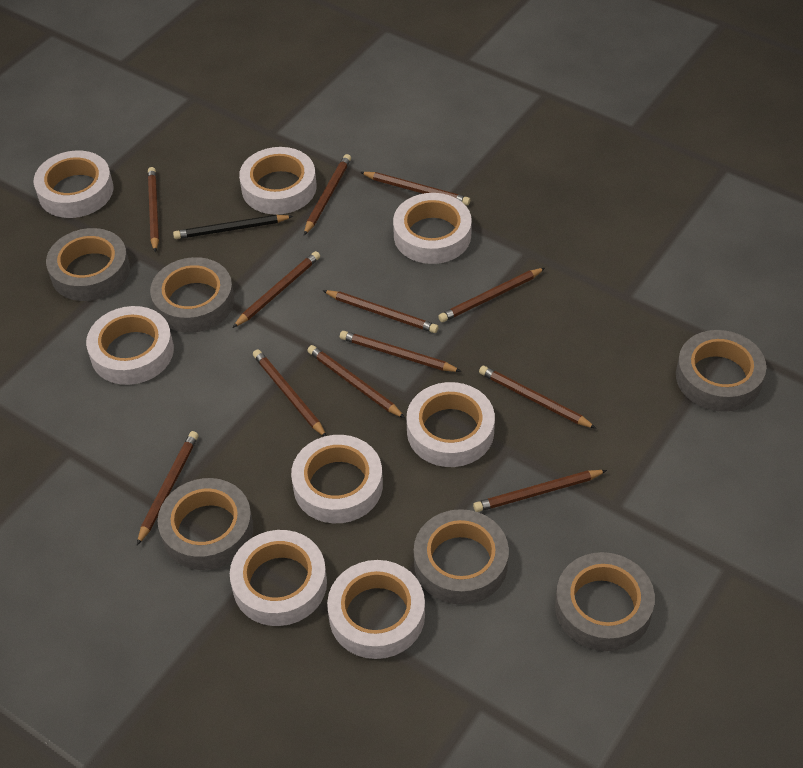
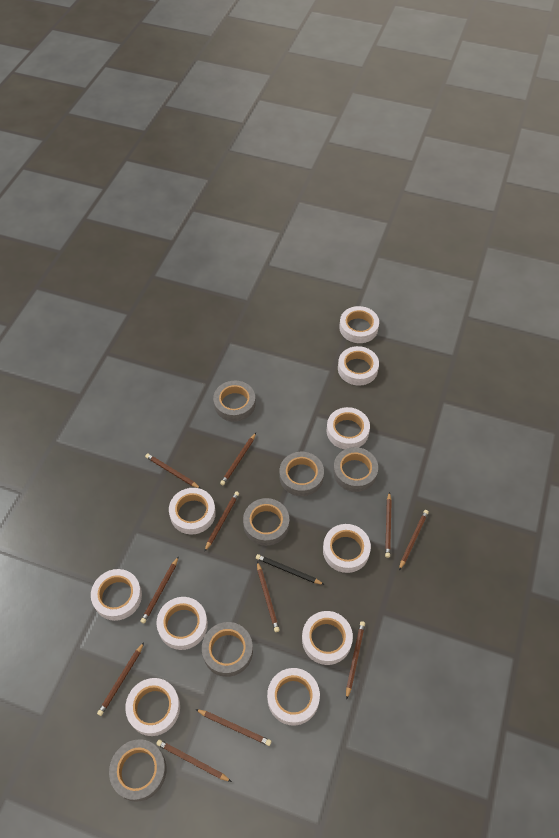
brown pencil: 12 -> 11
white tape: 8 -> 10

